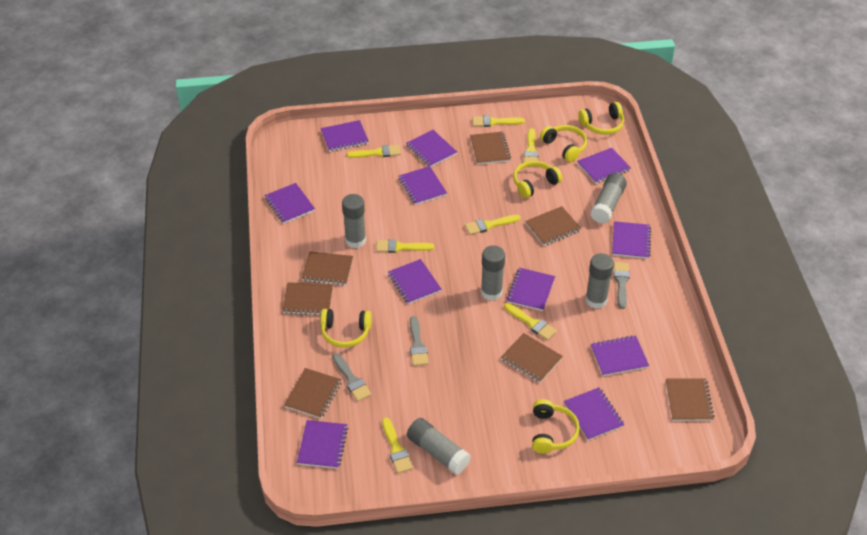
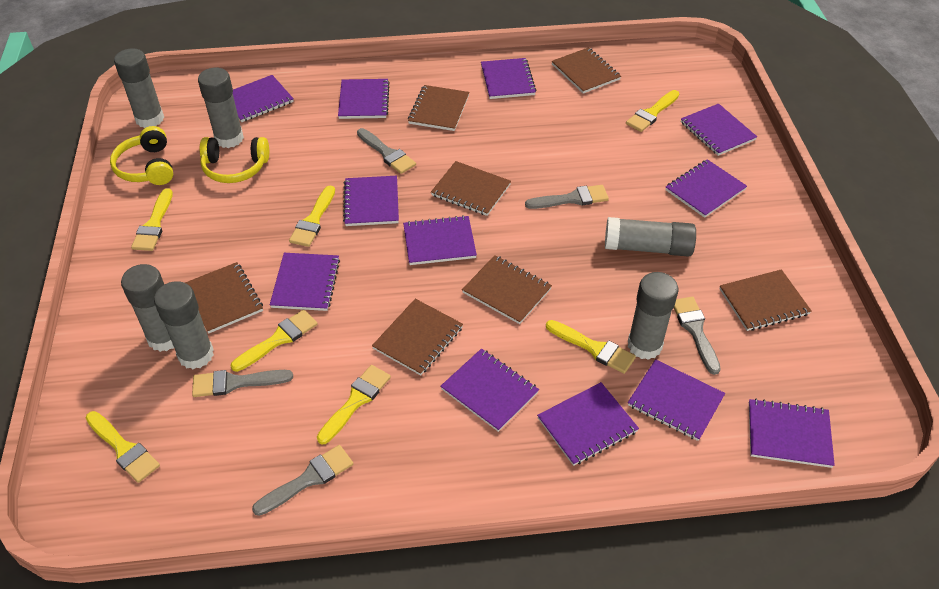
grey brush: 3 -> 5
grey glue stick: 5 -> 6
purple notebook: 11 -> 12
yellow headphones: 5 -> 2

